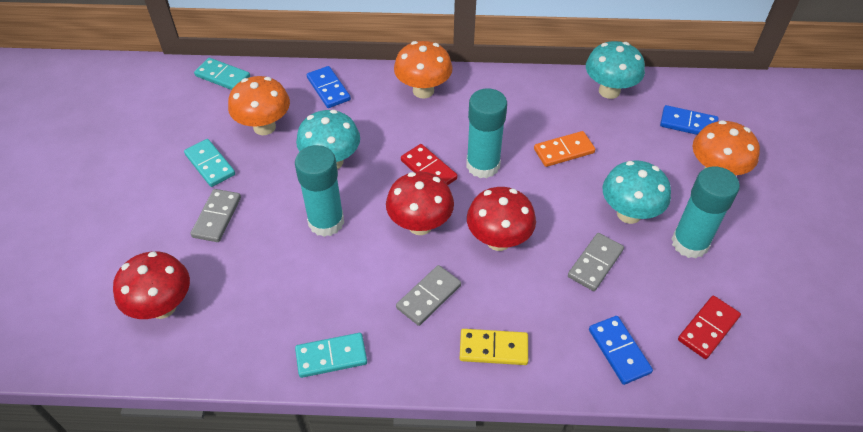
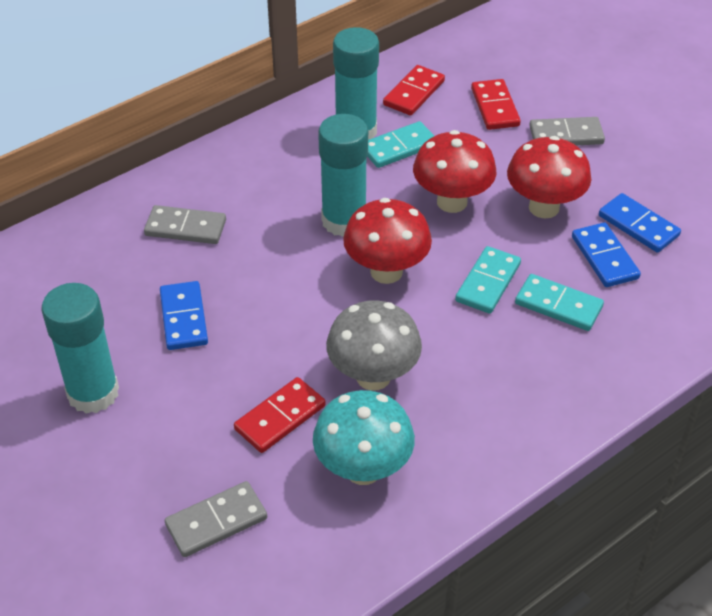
grey mushroom: 0 -> 1
orange domino: 1 -> 0
orange mushroom: 3 -> 0
red domino: 2 -> 3
turquoise mushroom: 3 -> 1
yellow domino: 1 -> 0

